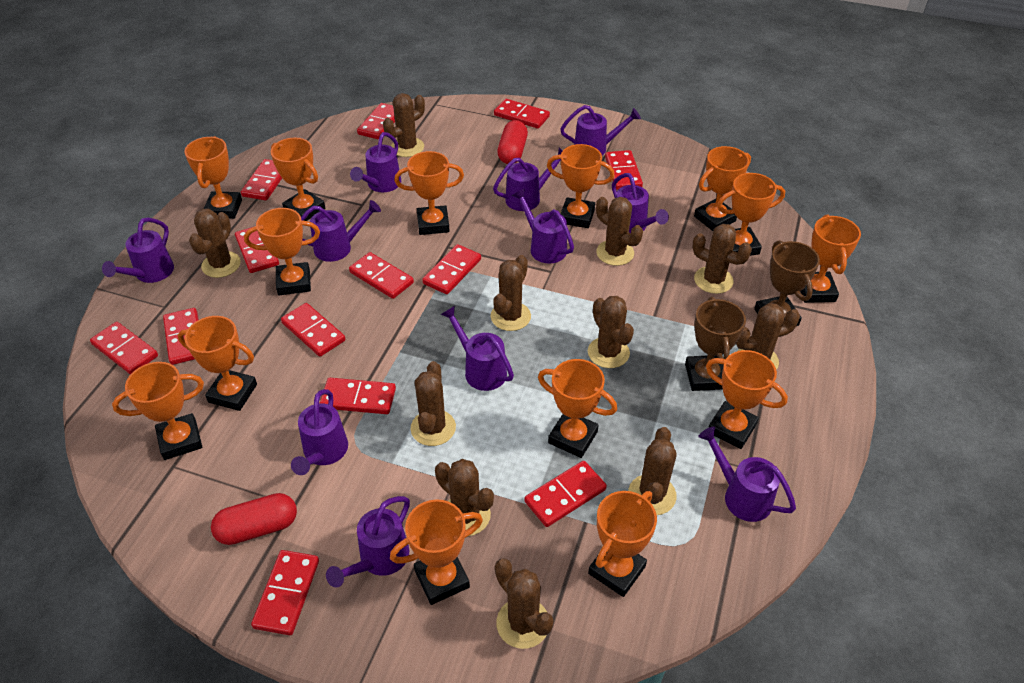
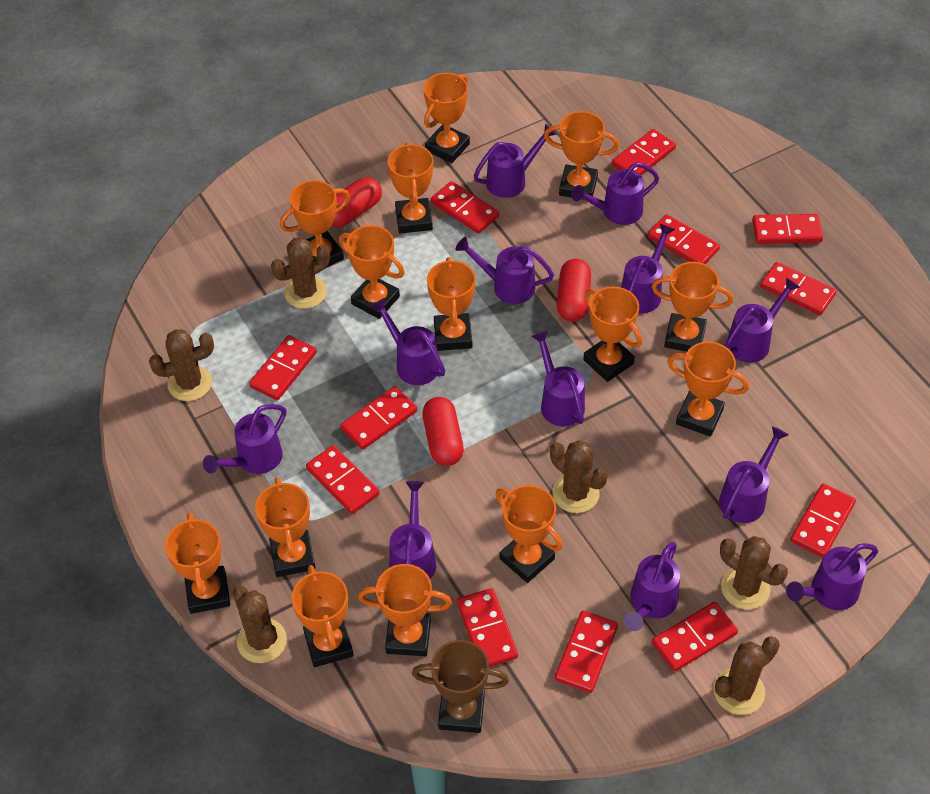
brown cactus: 11 -> 6
brown trophy: 2 -> 1
purple watering can: 11 -> 12
red capsule: 2 -> 3
red domino: 13 -> 12

